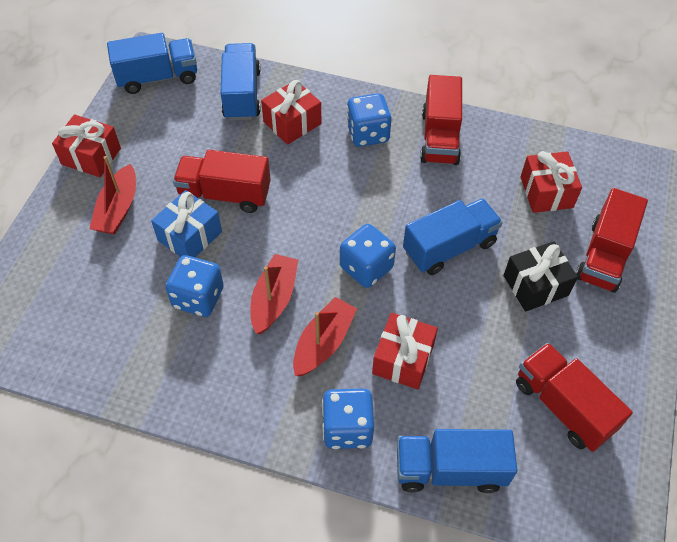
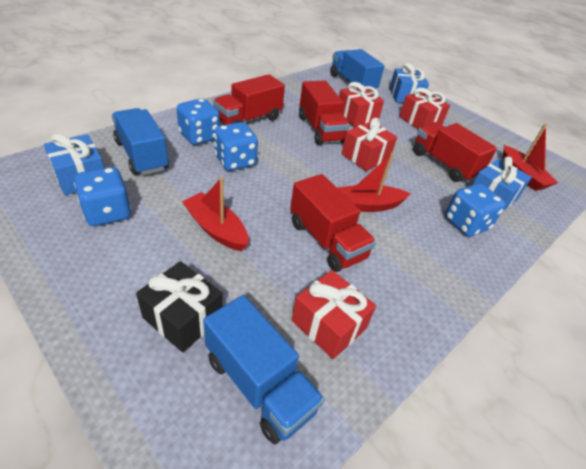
blue gift: 1 -> 3
blue truck: 4 -> 3

